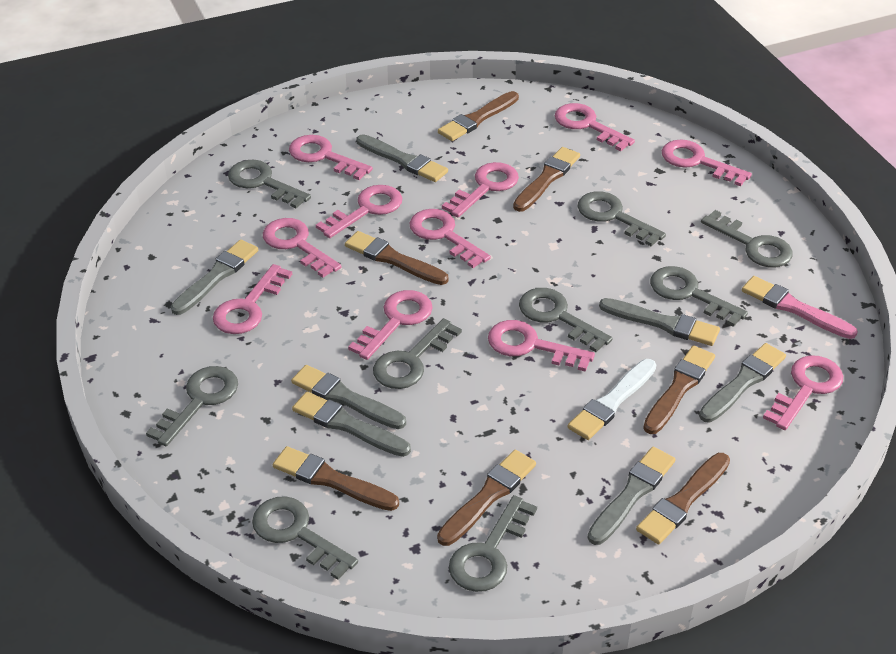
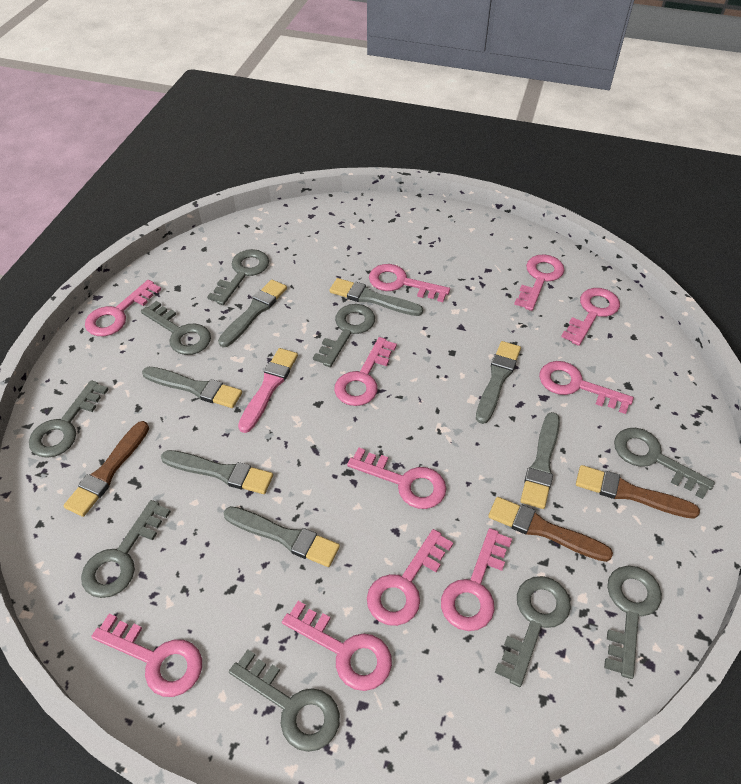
brown brush: 7 -> 3
white brush: 1 -> 0

